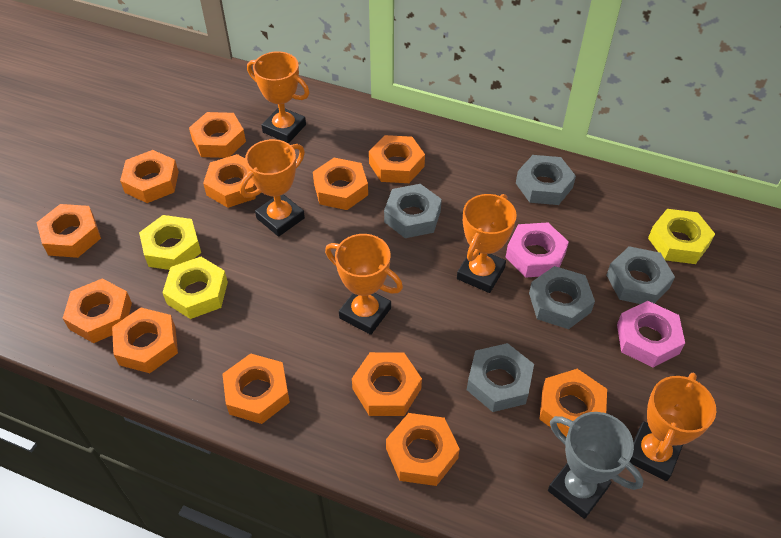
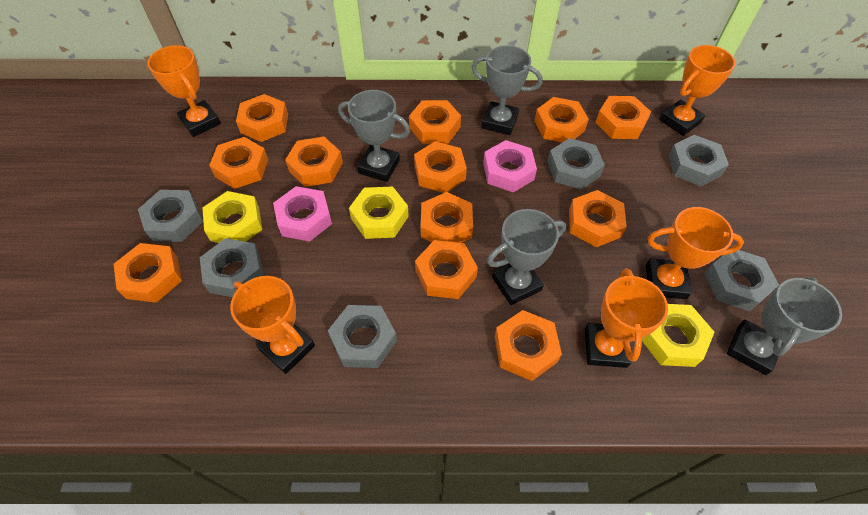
grey nut: 5 -> 6
grey trophy: 1 -> 4

